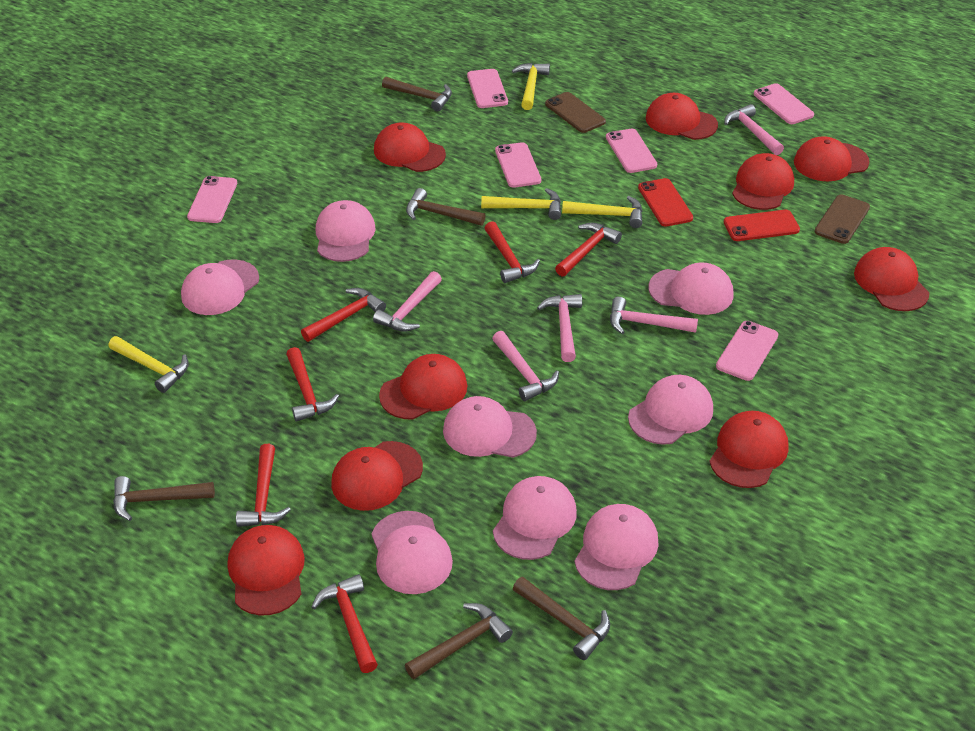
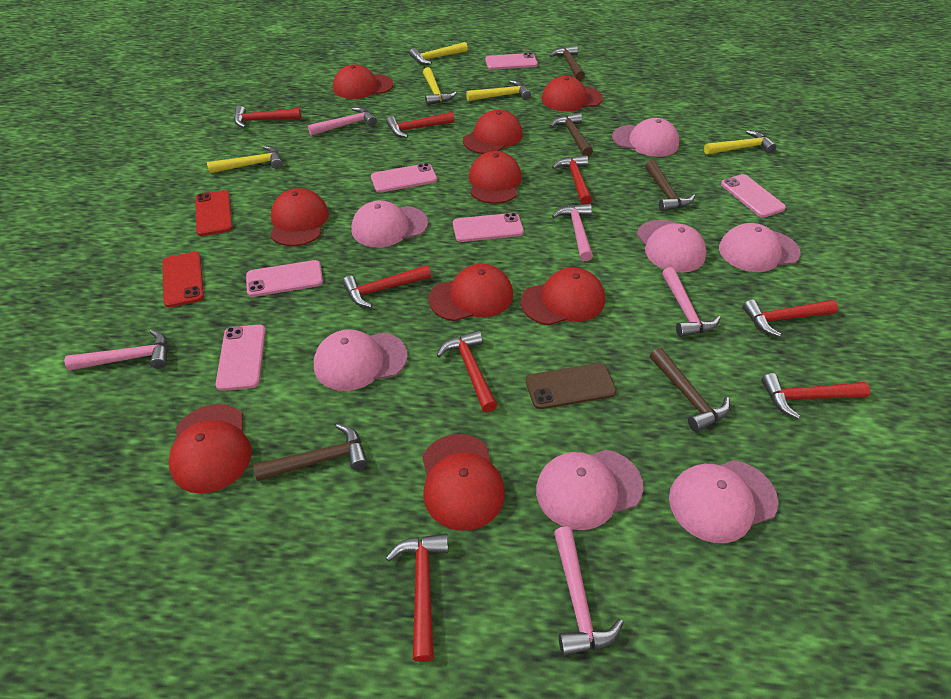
brown phone: 2 -> 1
pink cap: 8 -> 7
red hammer: 6 -> 8
yellow hammer: 4 -> 5

